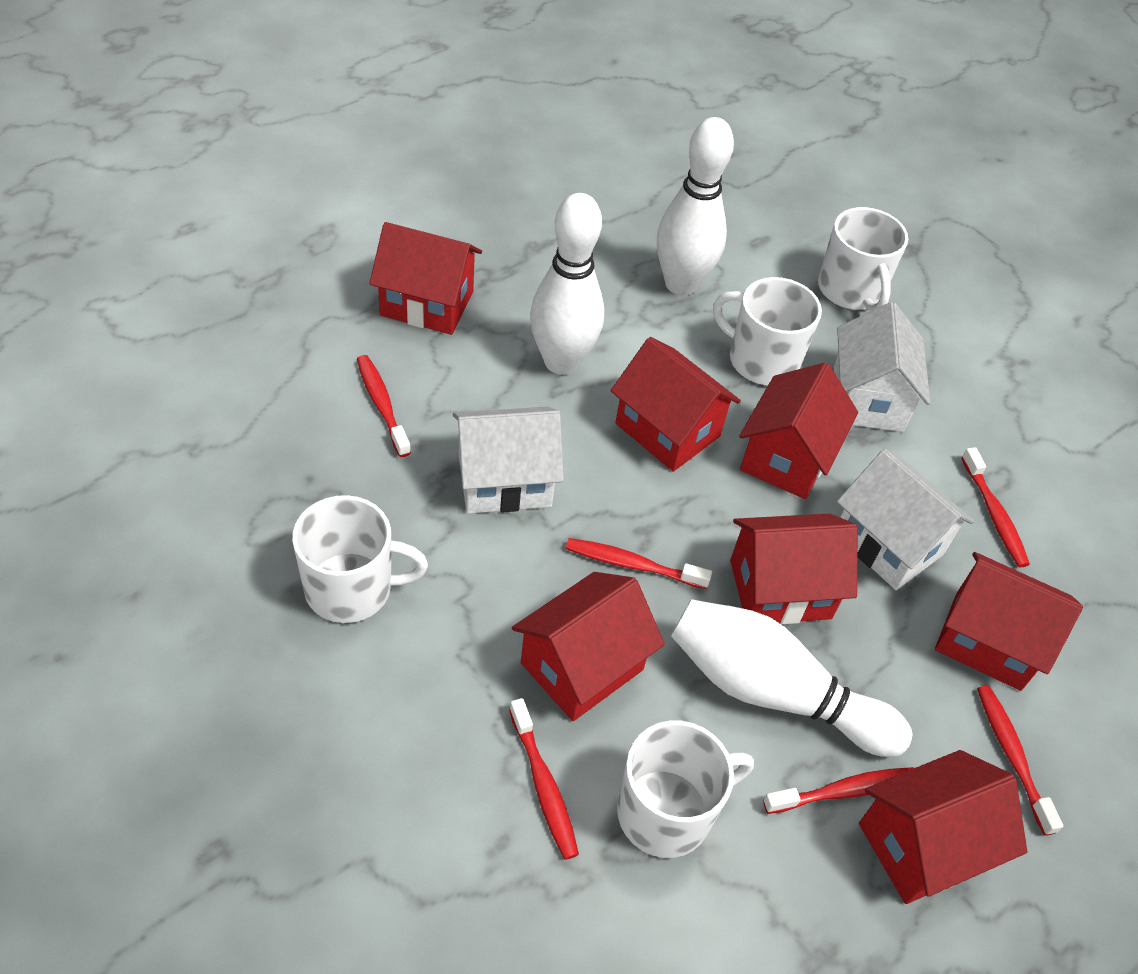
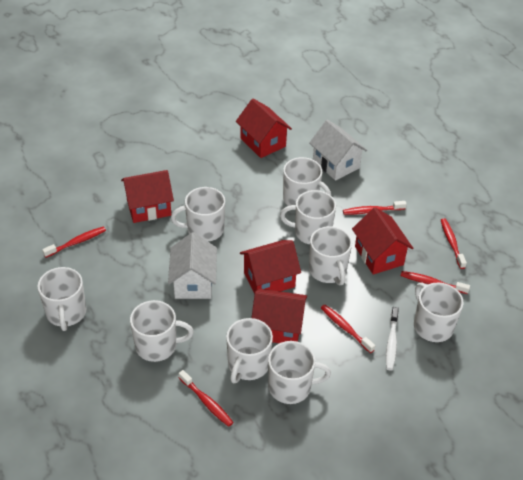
red house: 7 -> 5
white bowling pin: 3 -> 0
white house: 3 -> 2
white mug: 4 -> 9
white toothbrush: 0 -> 1

